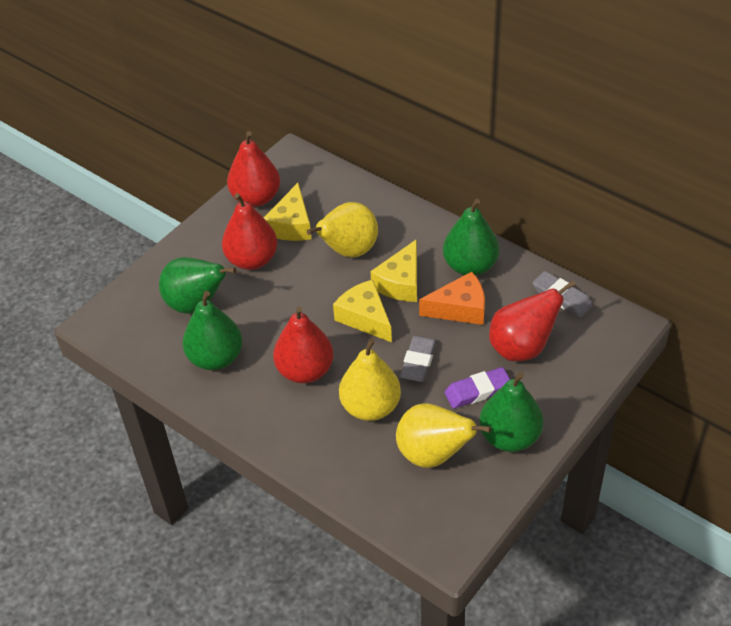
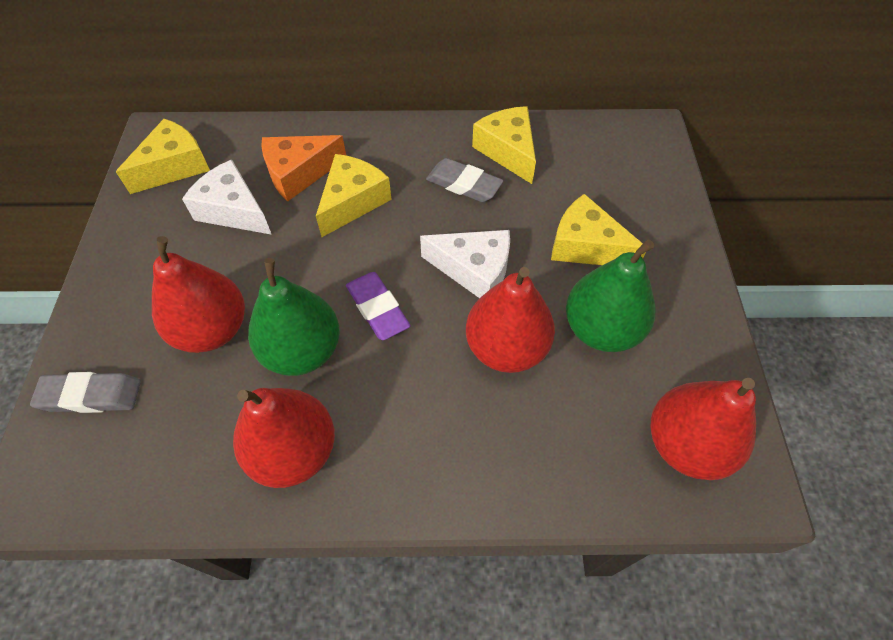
green pear: 4 -> 2
white cheese: 0 -> 2
yellow cheese: 3 -> 4
yellow pear: 3 -> 0

